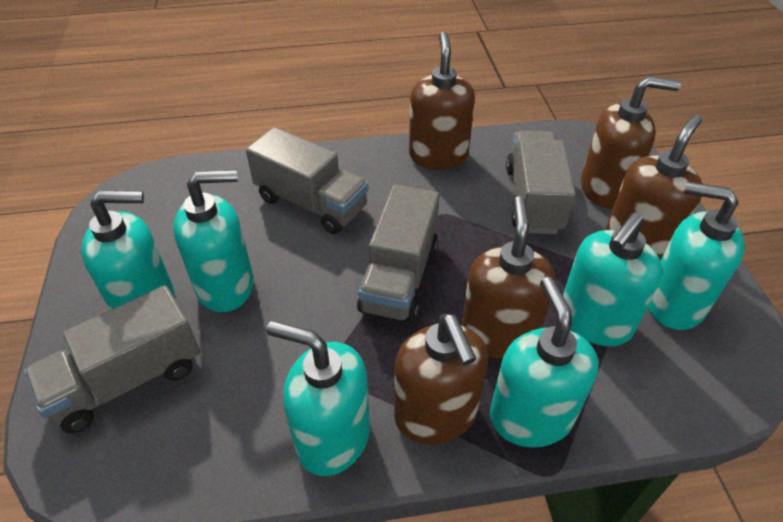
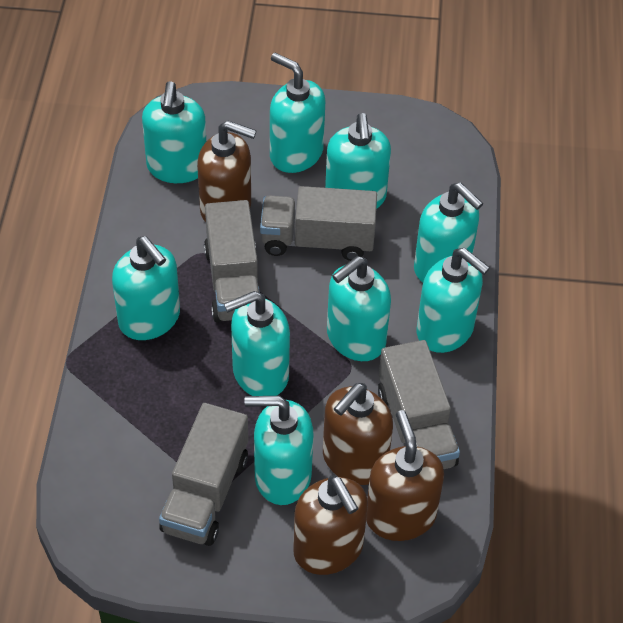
brown soap dispenser: 5 -> 4
turquoise soap dispenser: 6 -> 9

